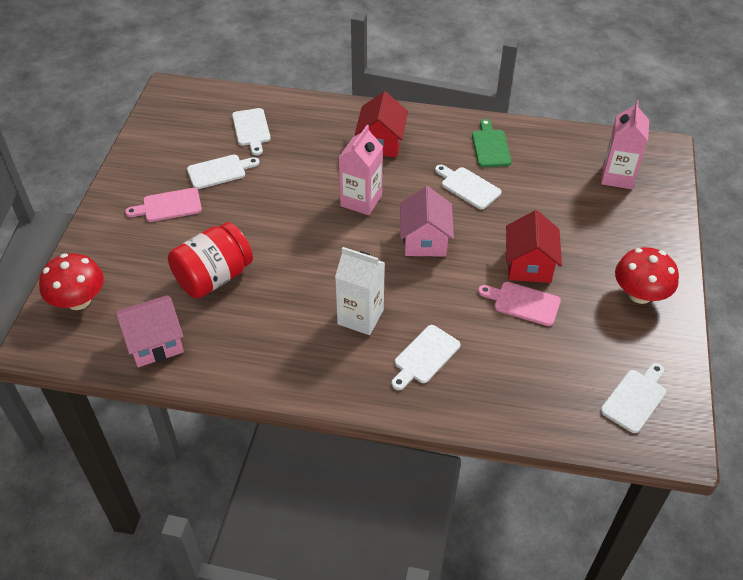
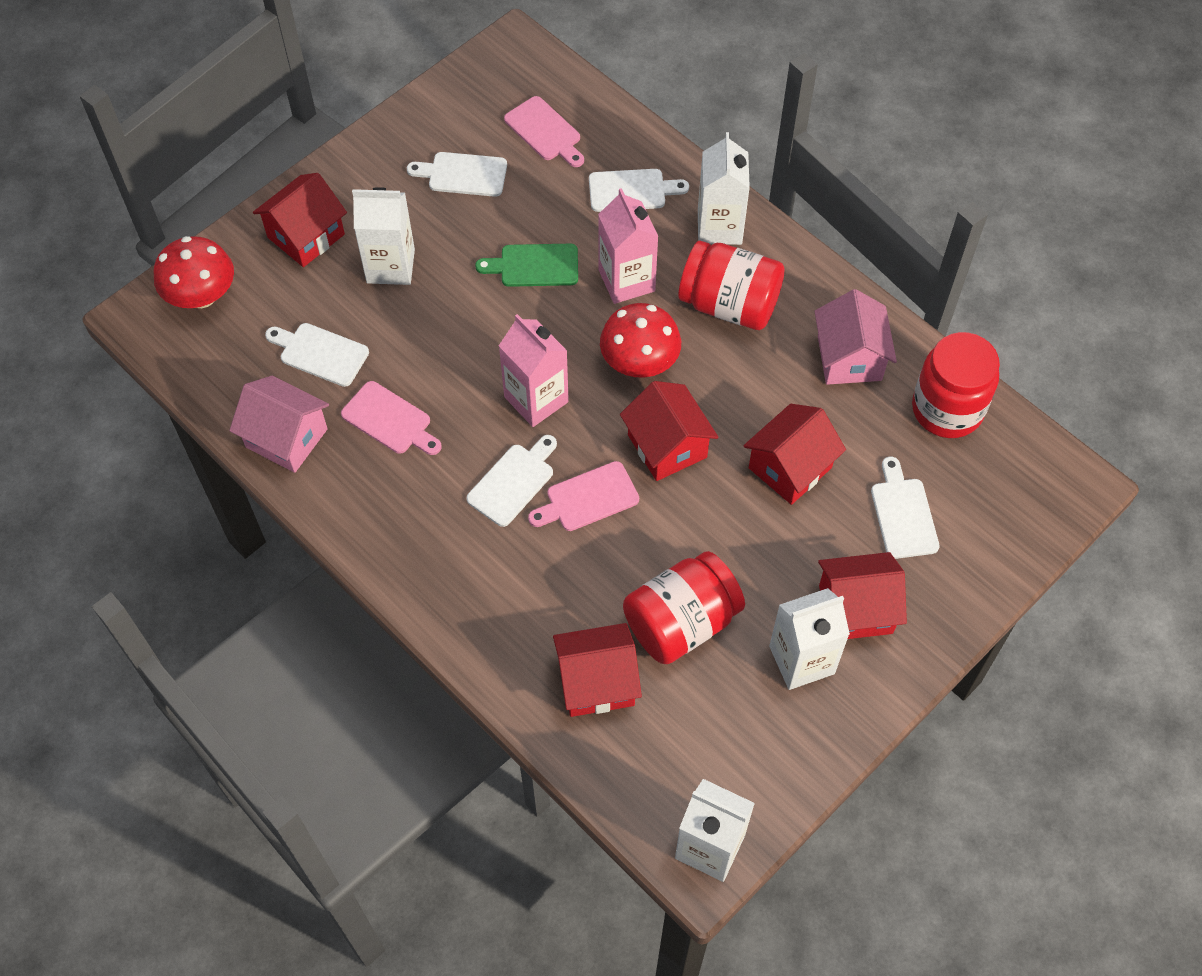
pink cutting board: 2 -> 3
red house: 2 -> 5
red jar: 1 -> 3
white carton: 1 -> 4

